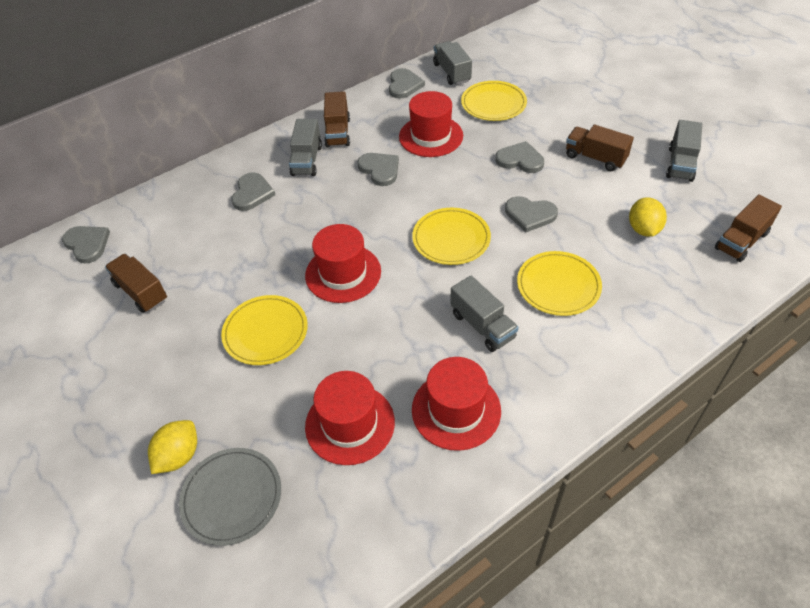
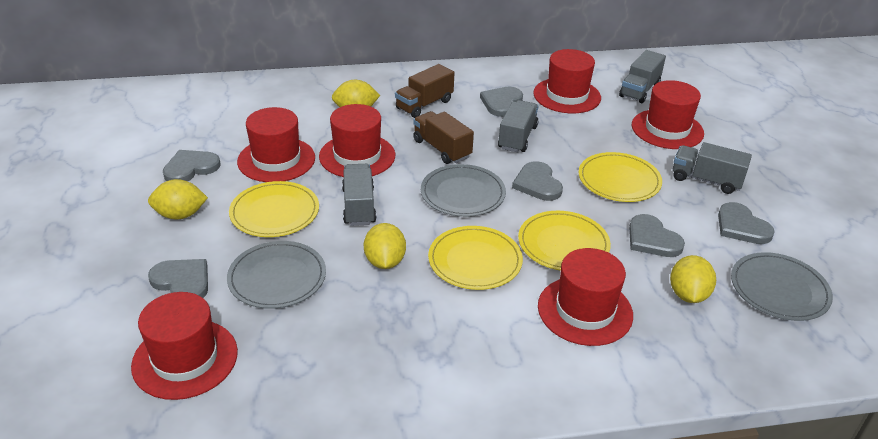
brown truck: 4 -> 2
grey plate: 1 -> 3
red hat: 4 -> 6
yellow lemon: 2 -> 4

